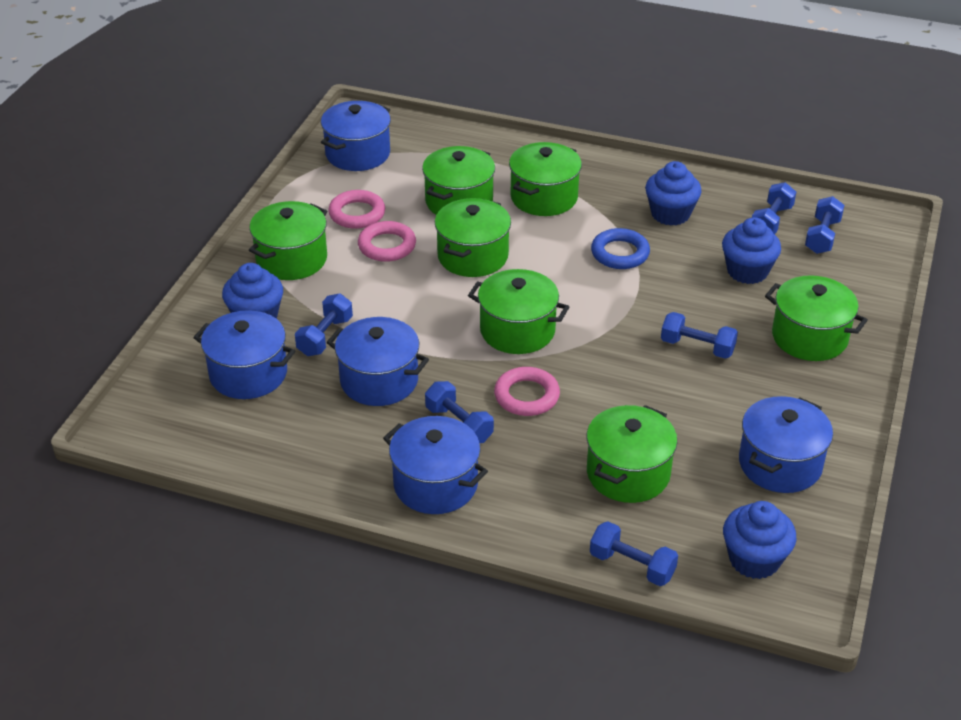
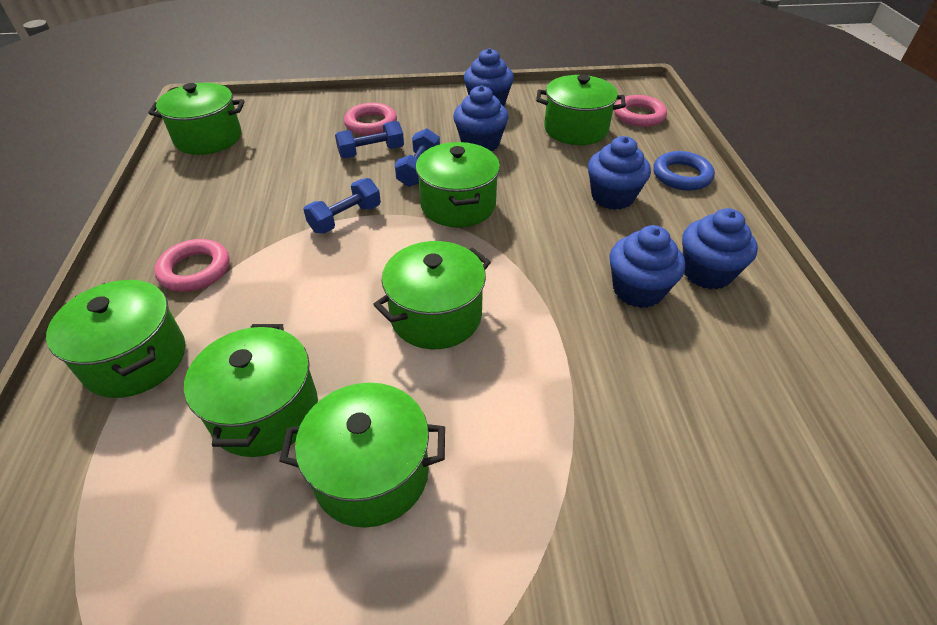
blue cupcake: 4 -> 5
blue dumbbell: 6 -> 3
blue pot: 5 -> 0

